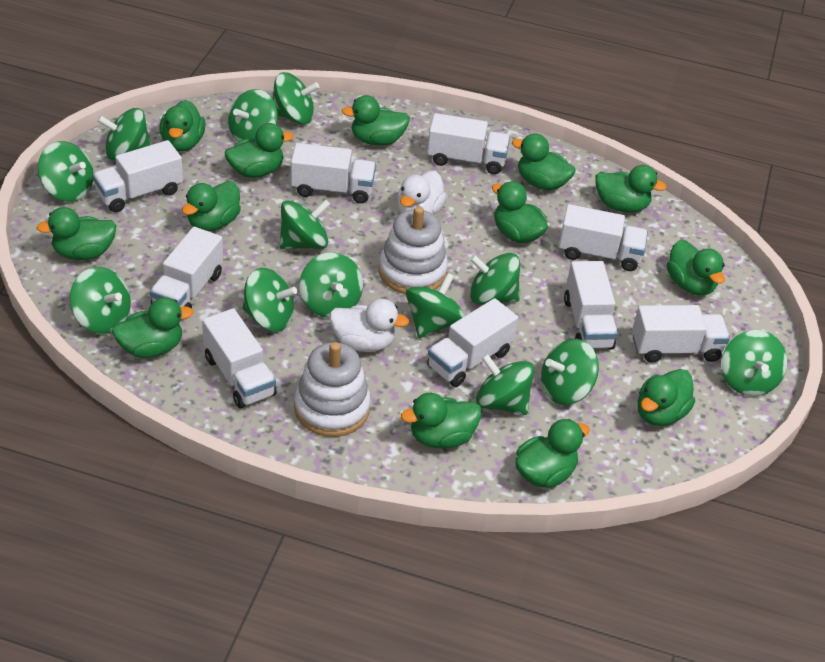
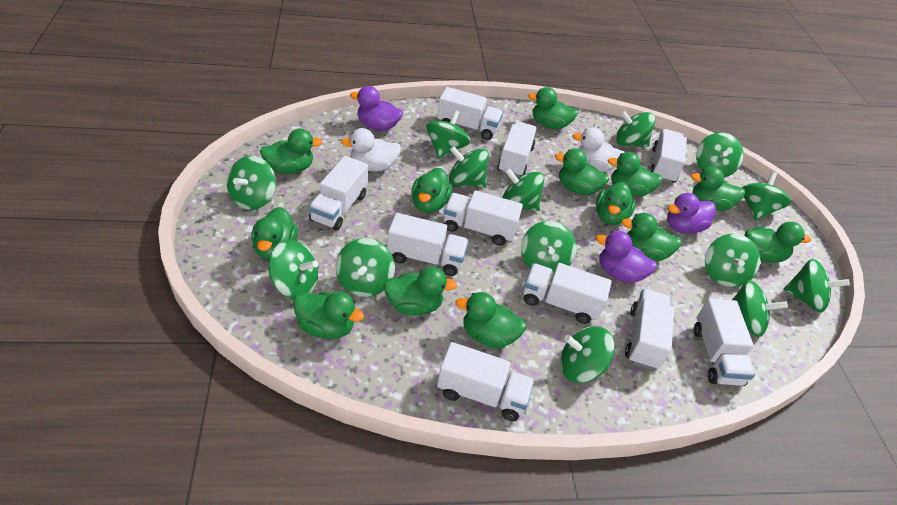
green spinning top: 13 -> 14
purple duck: 0 -> 3
white stacking toy: 2 -> 0
white truck: 9 -> 10

